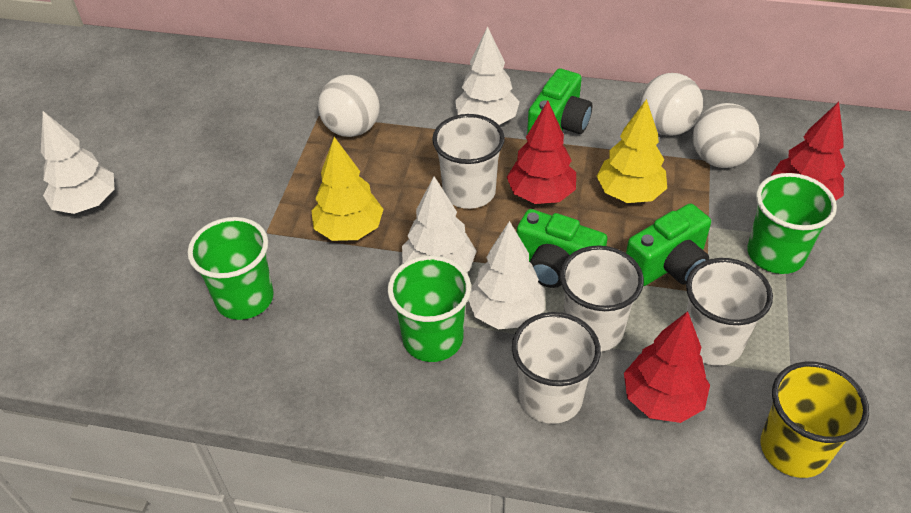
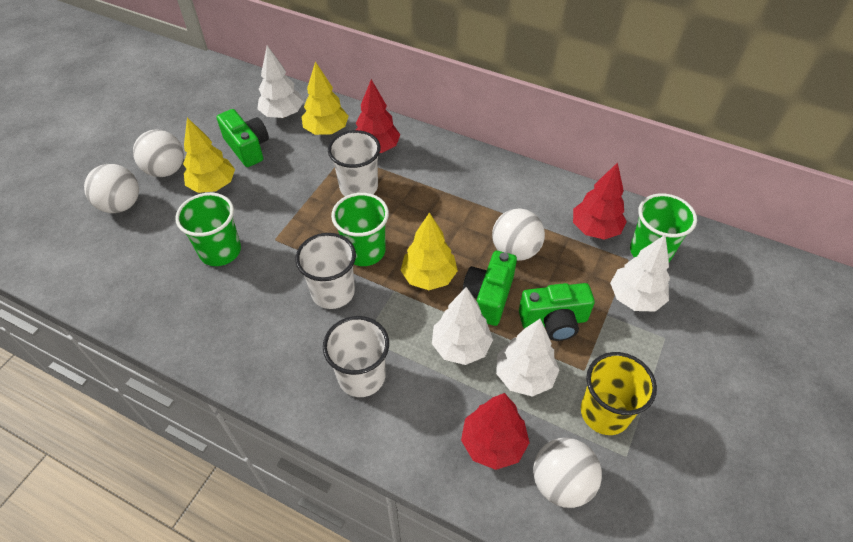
white ball: 3 -> 4
white cup: 4 -> 3
yellow tree: 2 -> 3

